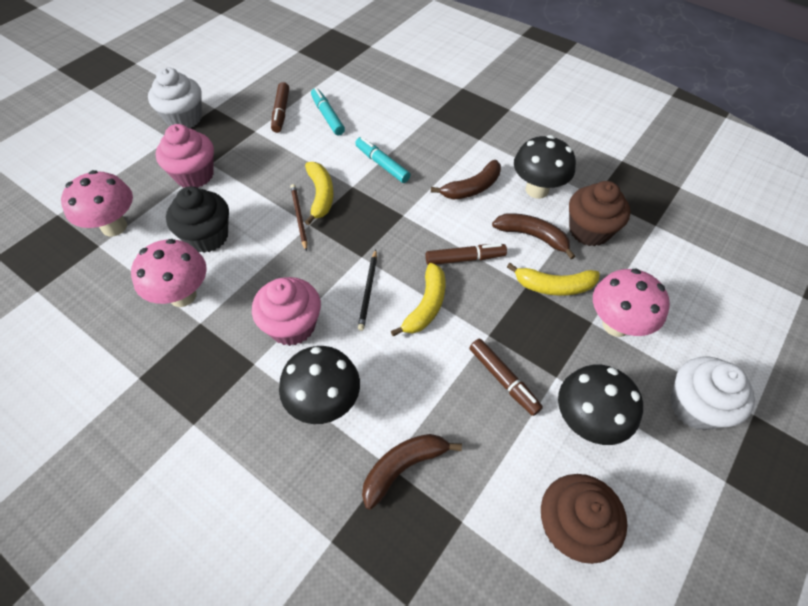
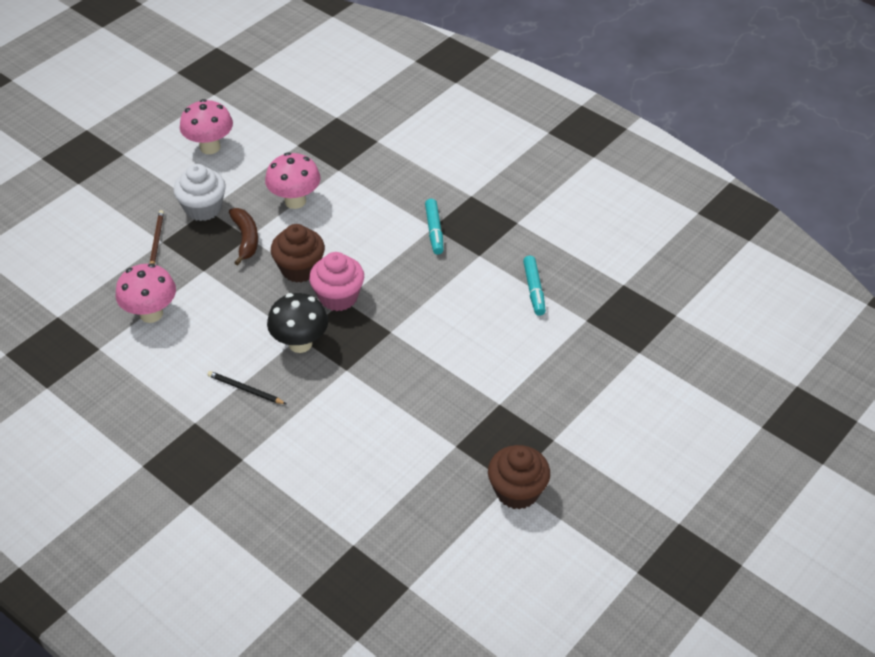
black cupcake: 1 -> 0
black mushroom: 3 -> 1
brown banana: 3 -> 1
brown marker: 3 -> 0
pink cupcake: 2 -> 1
white cupcake: 2 -> 1
yellow banana: 3 -> 0

